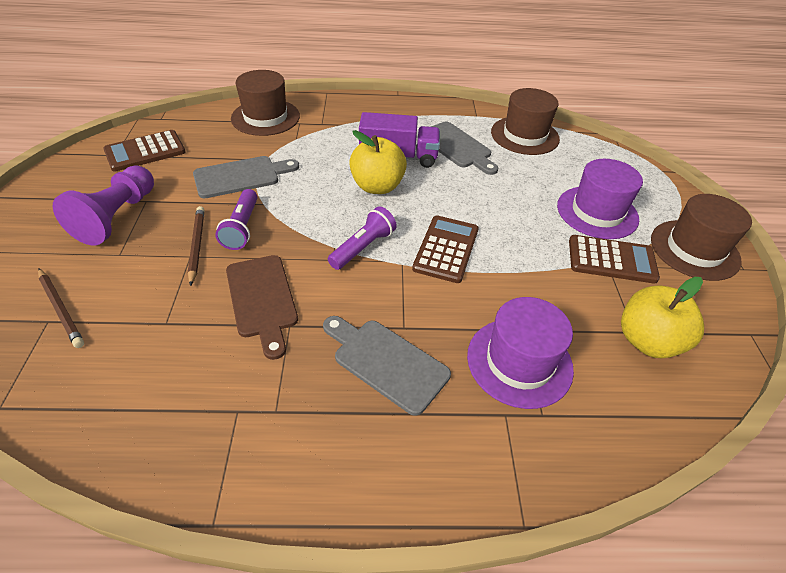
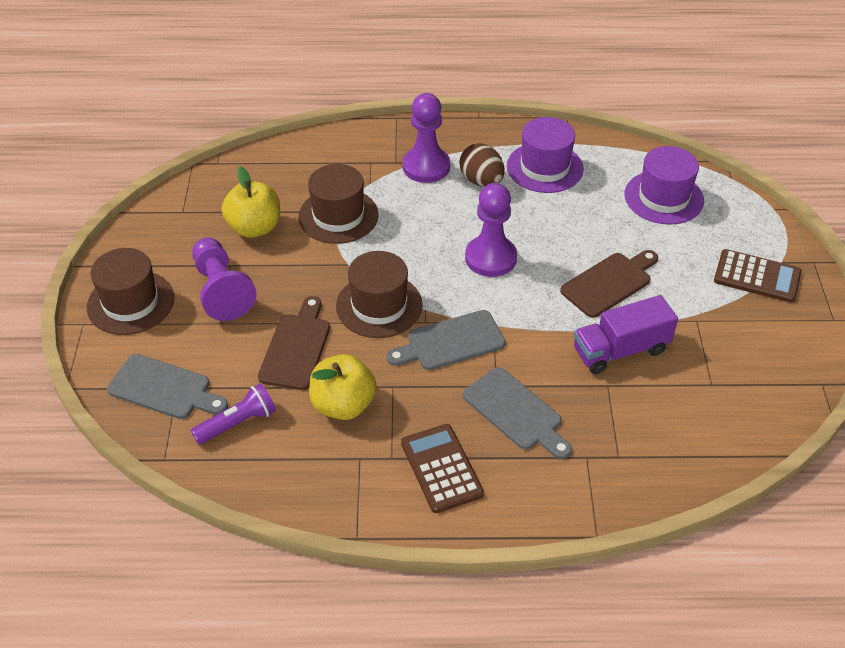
brown calculator: 3 -> 2
brown cutting board: 1 -> 2
brown egg: 0 -> 1
brown pencil: 2 -> 0
purple flashlight: 2 -> 1
purple pawn: 1 -> 3

